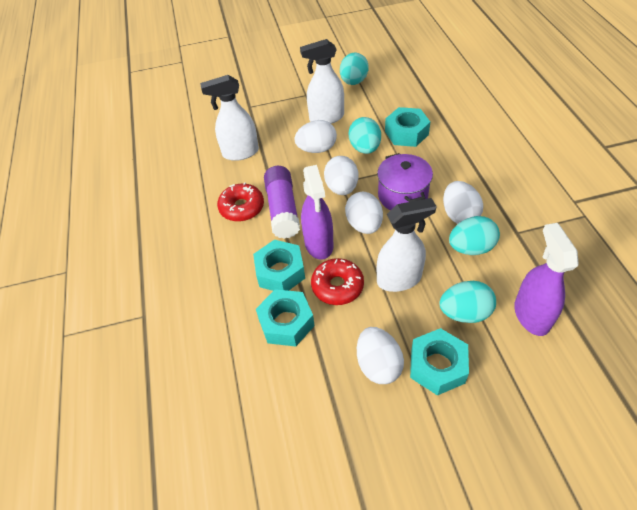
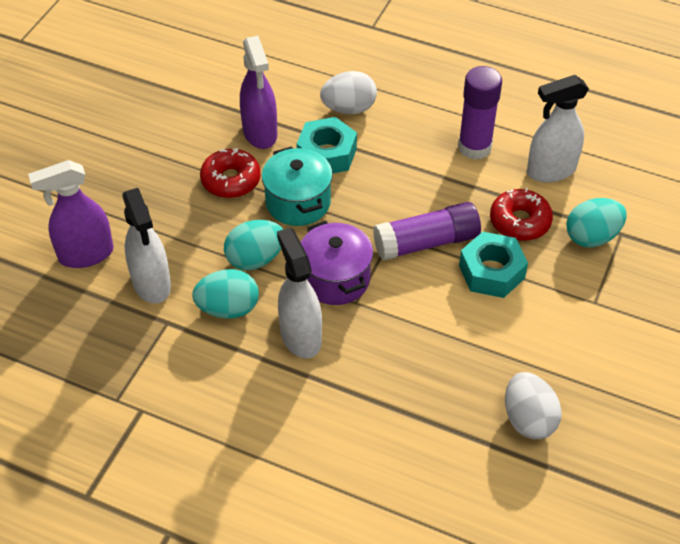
purple glue stick: 1 -> 2
turquoise egg: 4 -> 3
turquoise nut: 4 -> 2
turquoise pot: 0 -> 1
white egg: 5 -> 2

